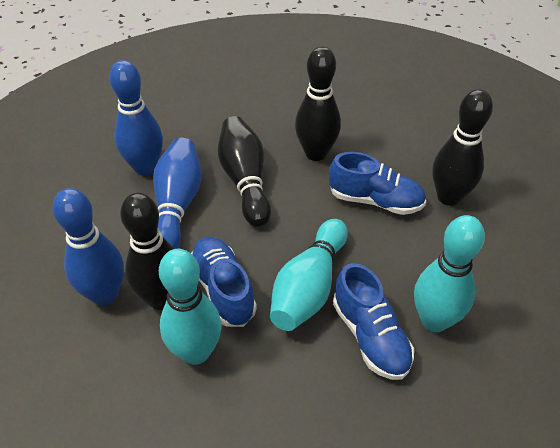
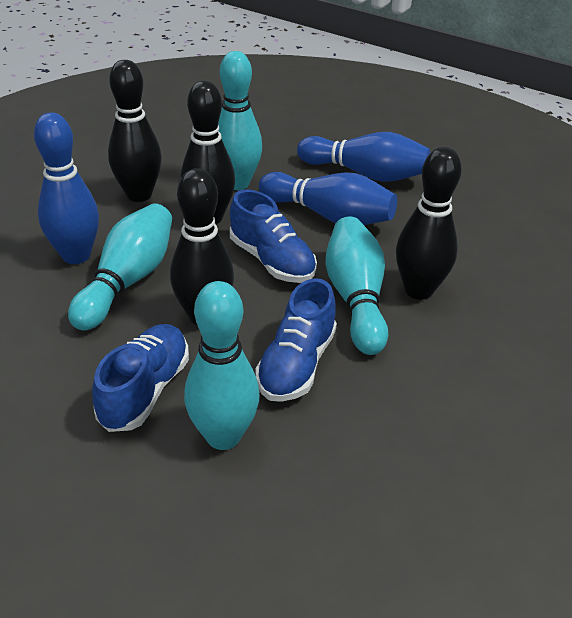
turquoise bowling pin: 3 -> 4

